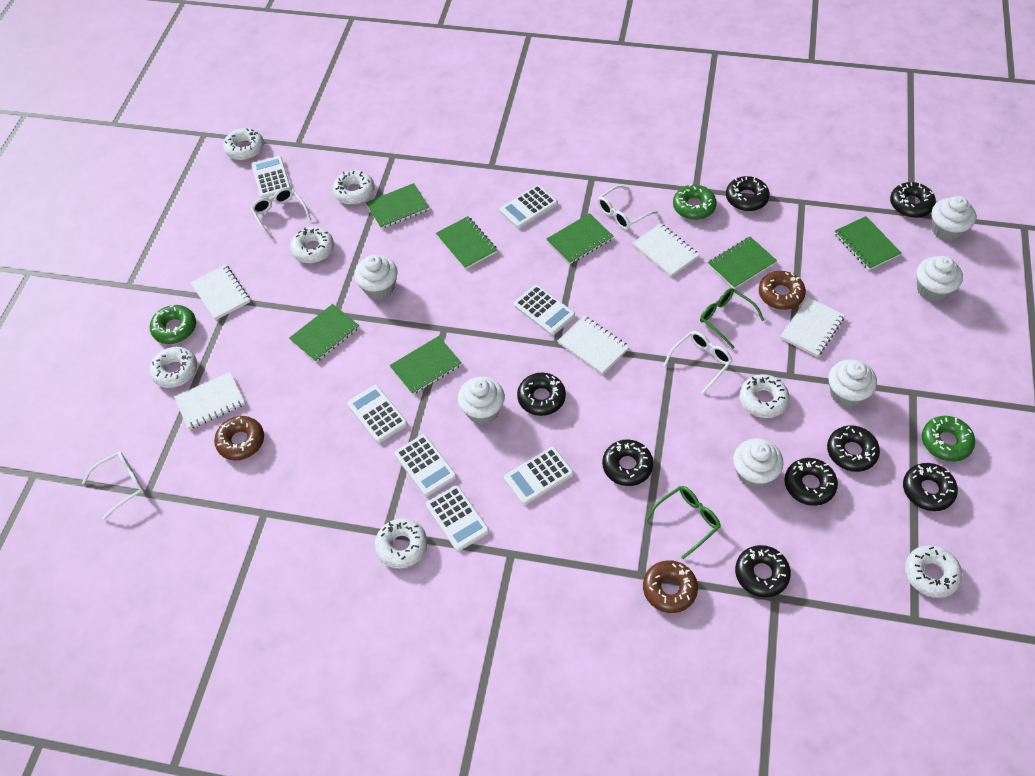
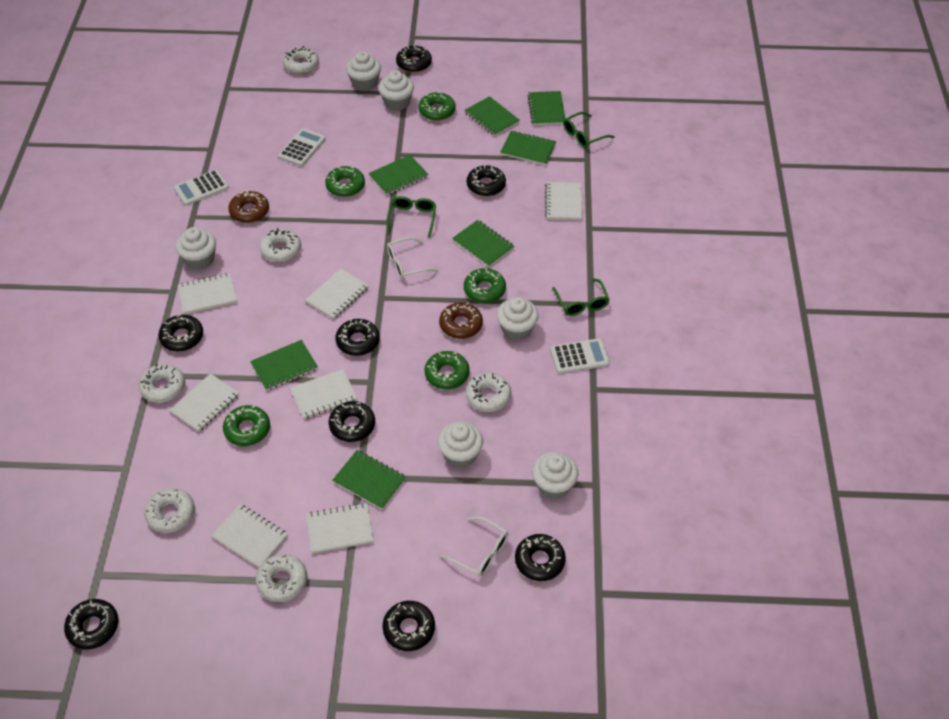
brown donut: 3 -> 2
green donut: 3 -> 5
green glasses: 2 -> 3
white calculator: 7 -> 3
white donut: 7 -> 6
white glasses: 4 -> 2
white notebook: 5 -> 7

